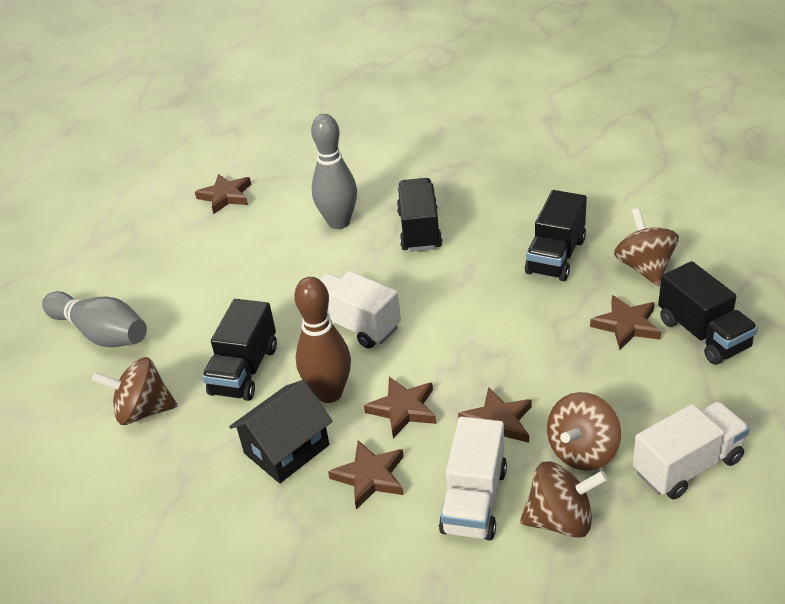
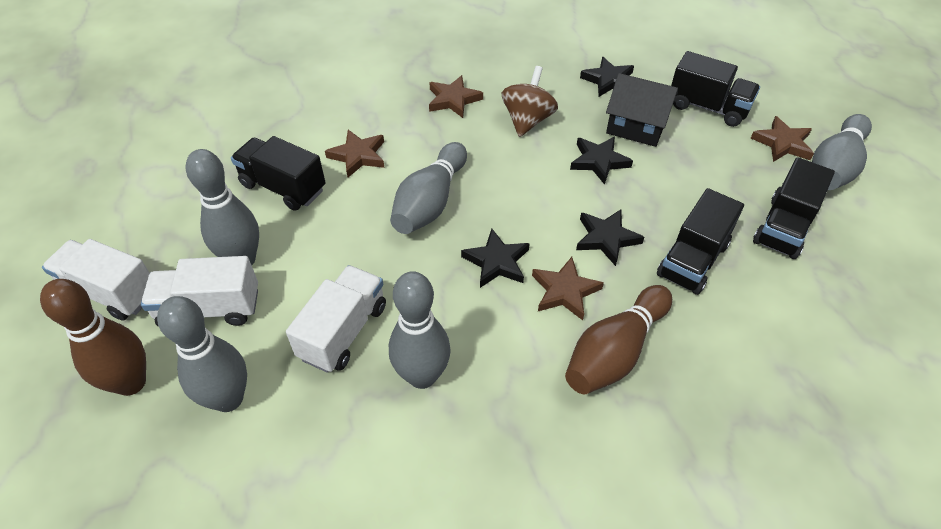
black star: 0 -> 4
brown bowling pin: 1 -> 2
brown spinning top: 4 -> 1
brown star: 5 -> 4
grey bowling pin: 2 -> 5

